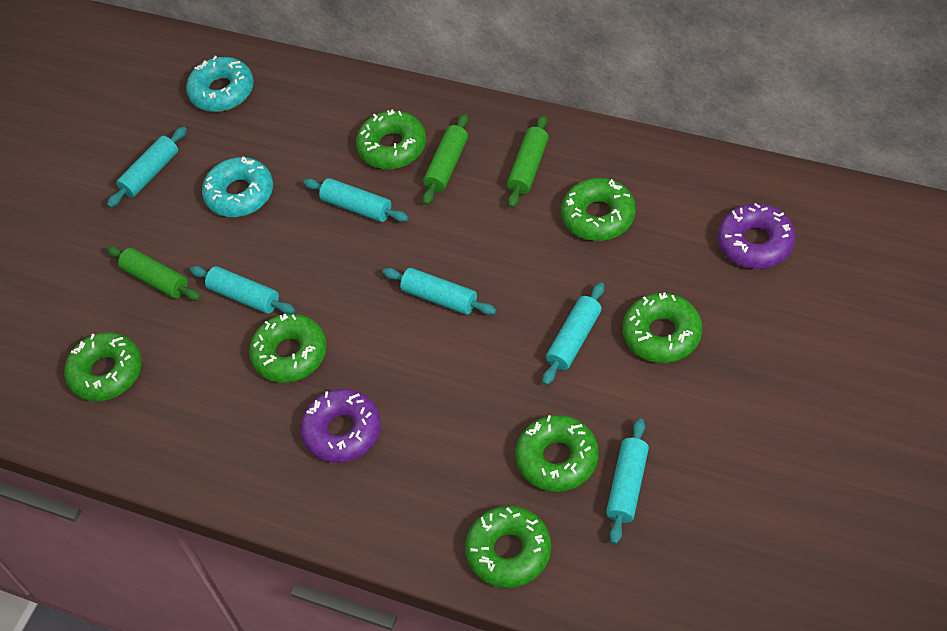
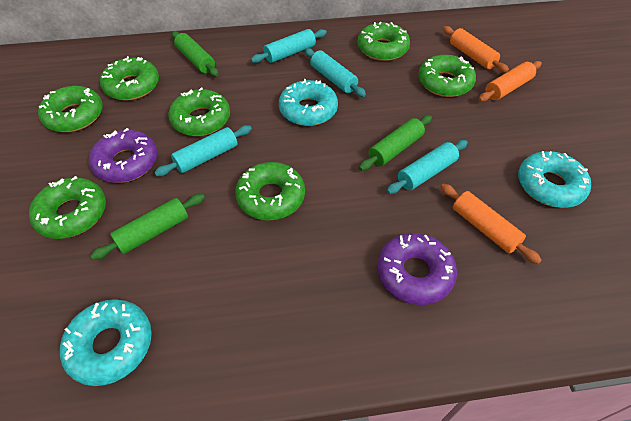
orange rolling pin: 0 -> 3
turquoise donut: 2 -> 3
turquoise rolling pin: 6 -> 4

